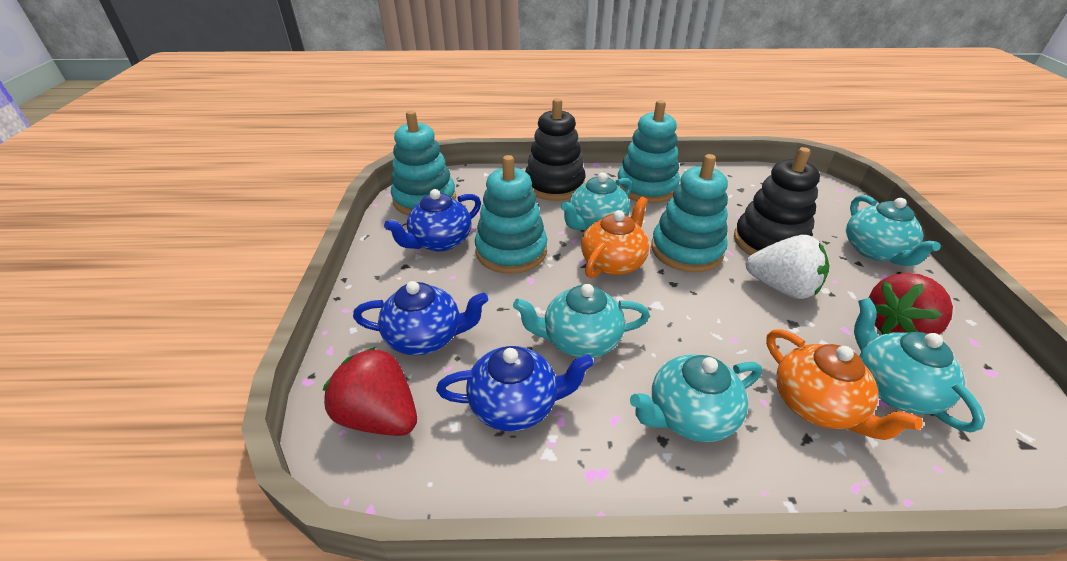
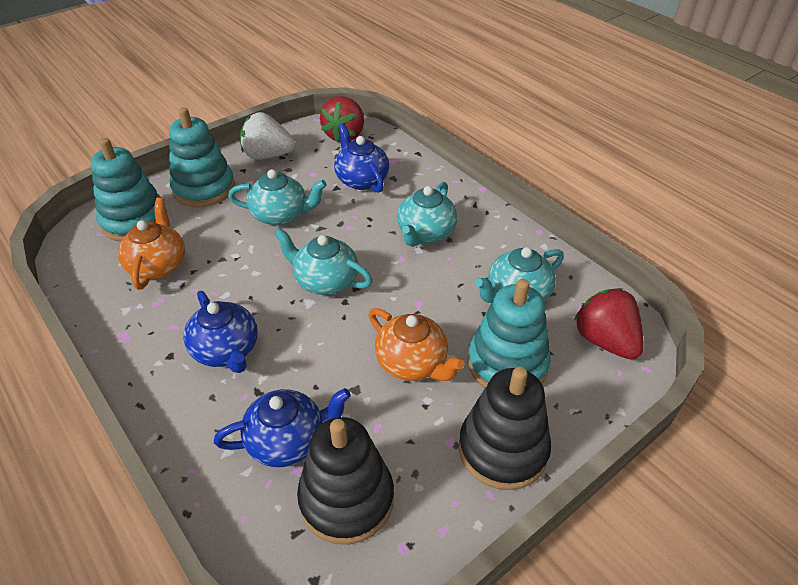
turquoise stacking toy: 4 -> 3
turquoise teapot: 5 -> 4

